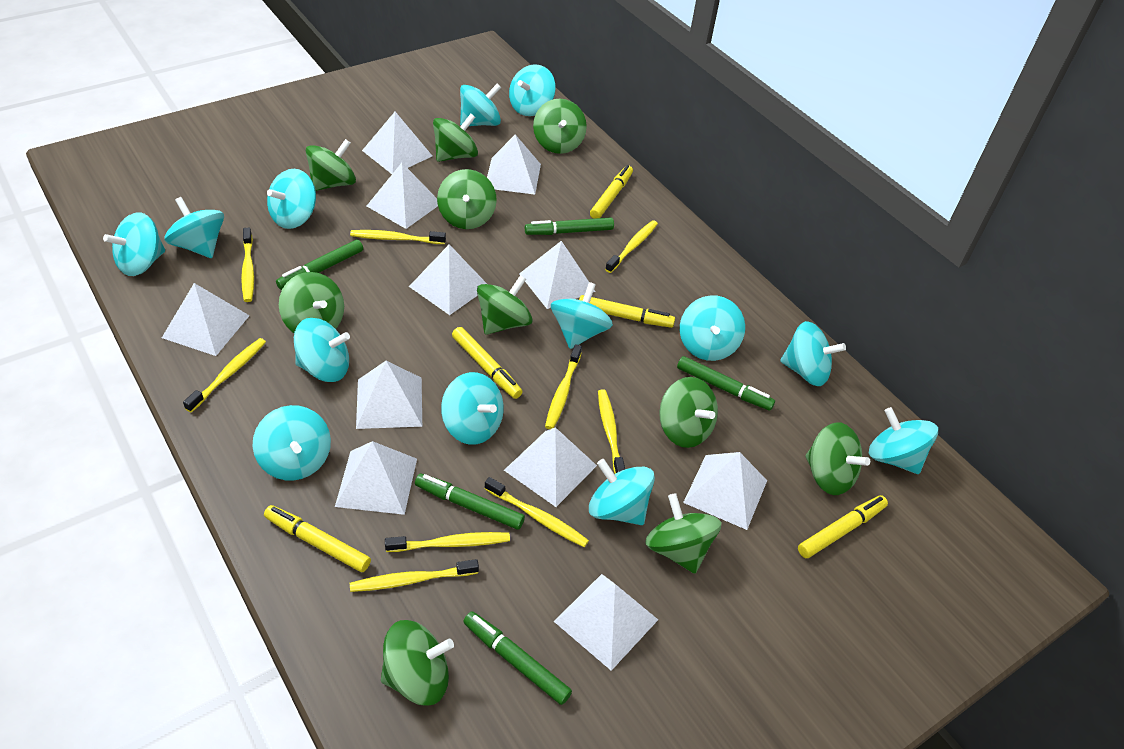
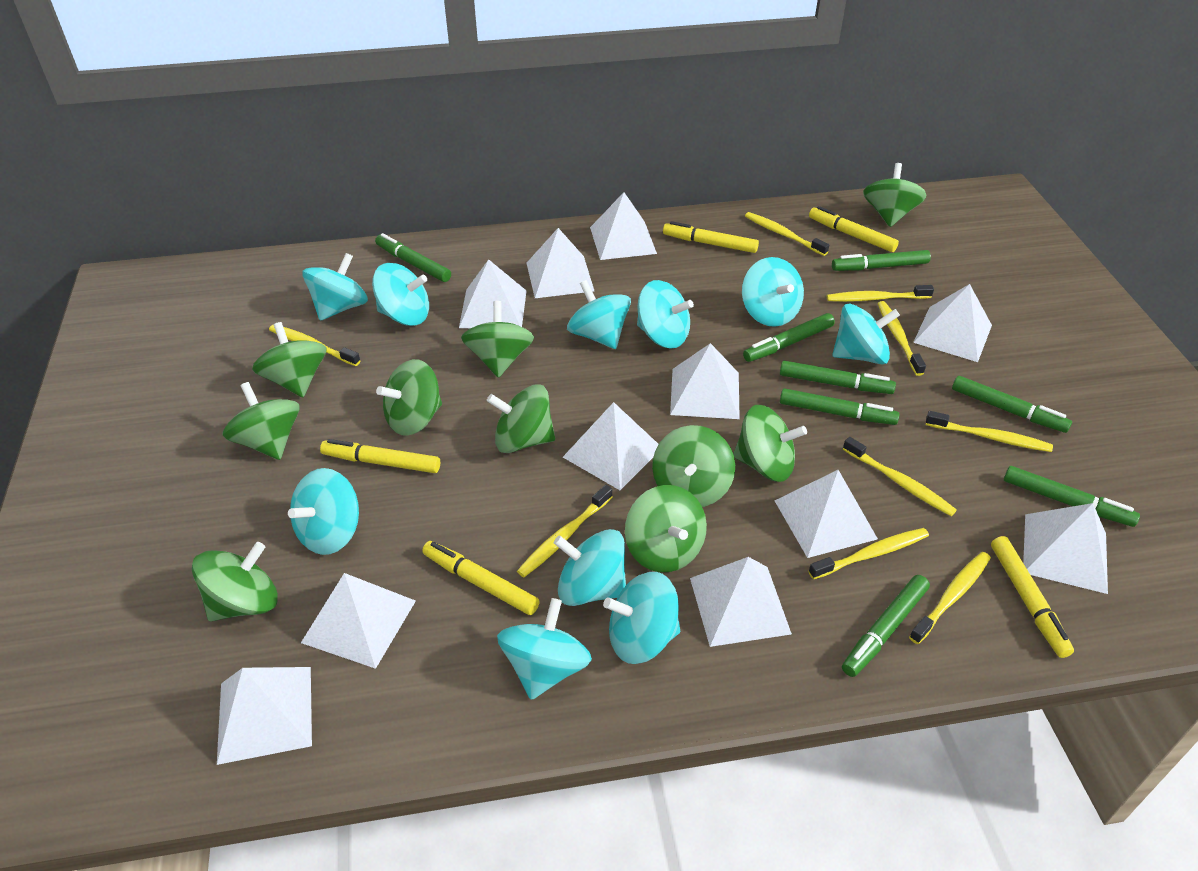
green marker: 5 -> 8
turquoise spinning top: 13 -> 10

